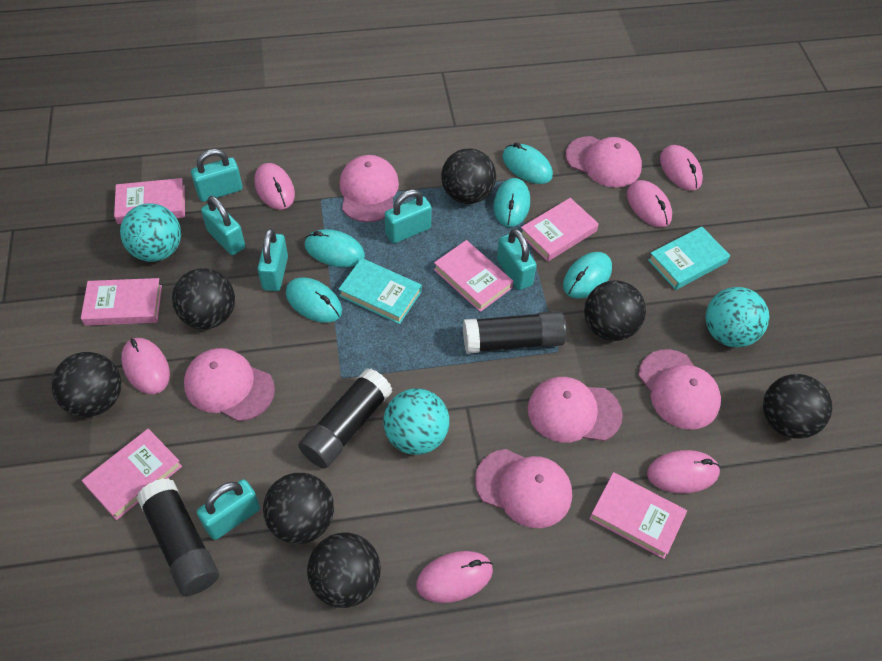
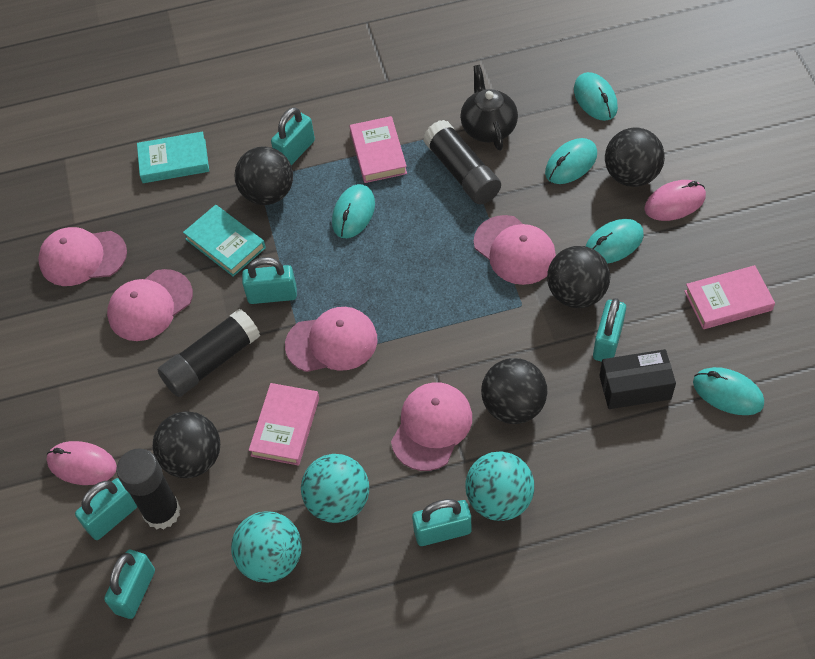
black ball: 7 -> 5
black box: 0 -> 1
black teapot: 0 -> 1
pink book: 6 -> 3
pink cap: 6 -> 5
pink mouse: 6 -> 2

